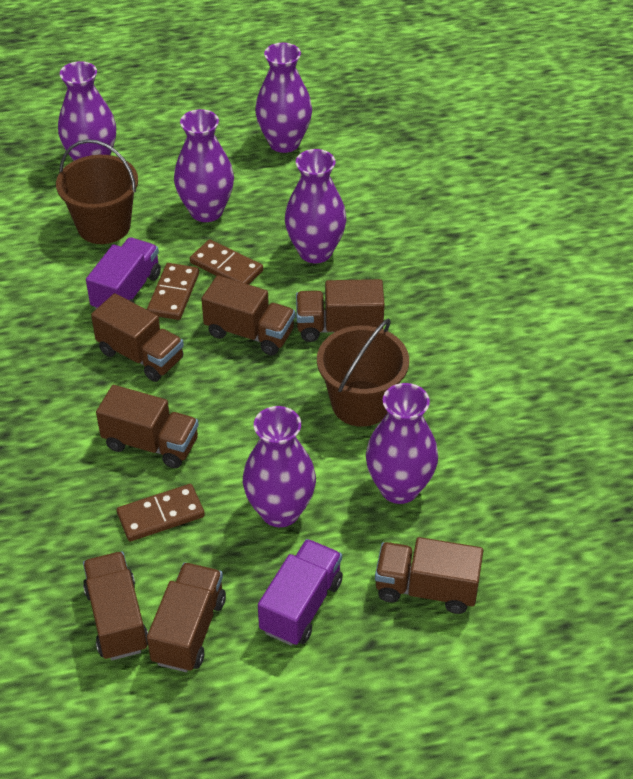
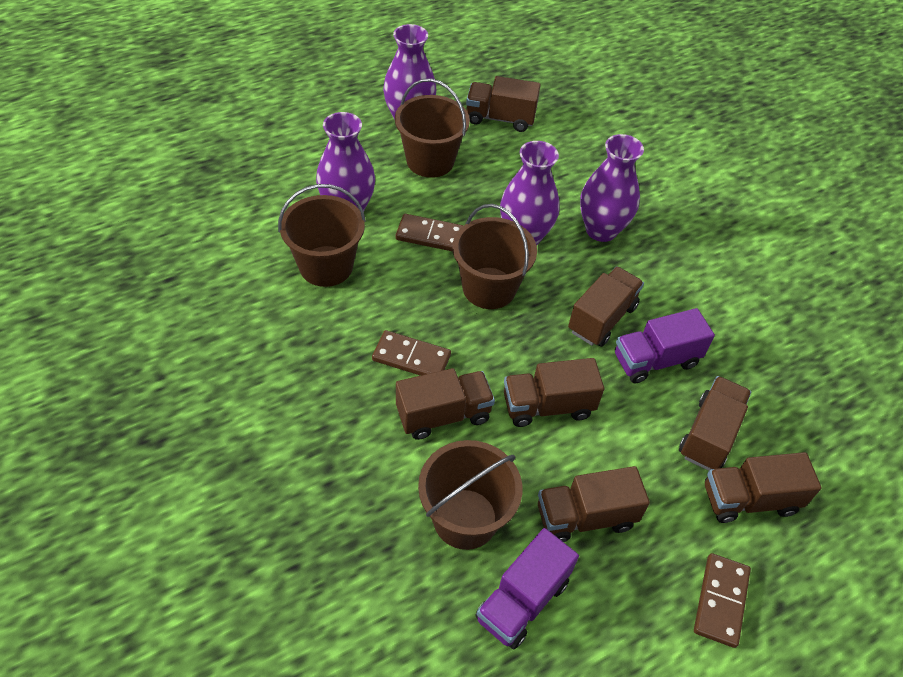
brown bucket: 2 -> 4
purple vase: 6 -> 4

